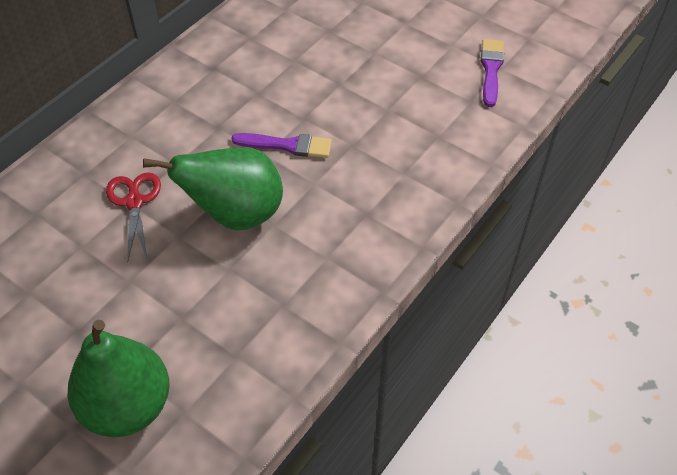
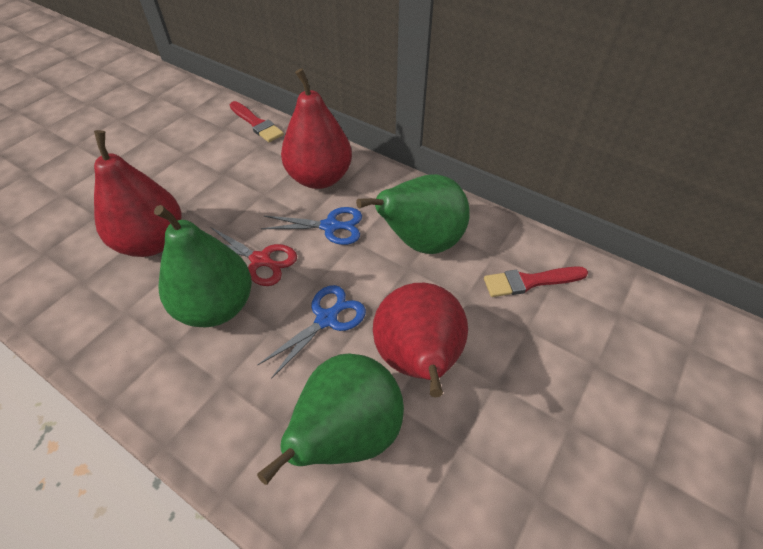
blue scissors: 0 -> 2
green pear: 2 -> 3
purple brush: 2 -> 0
red brush: 0 -> 2
red pear: 0 -> 3

